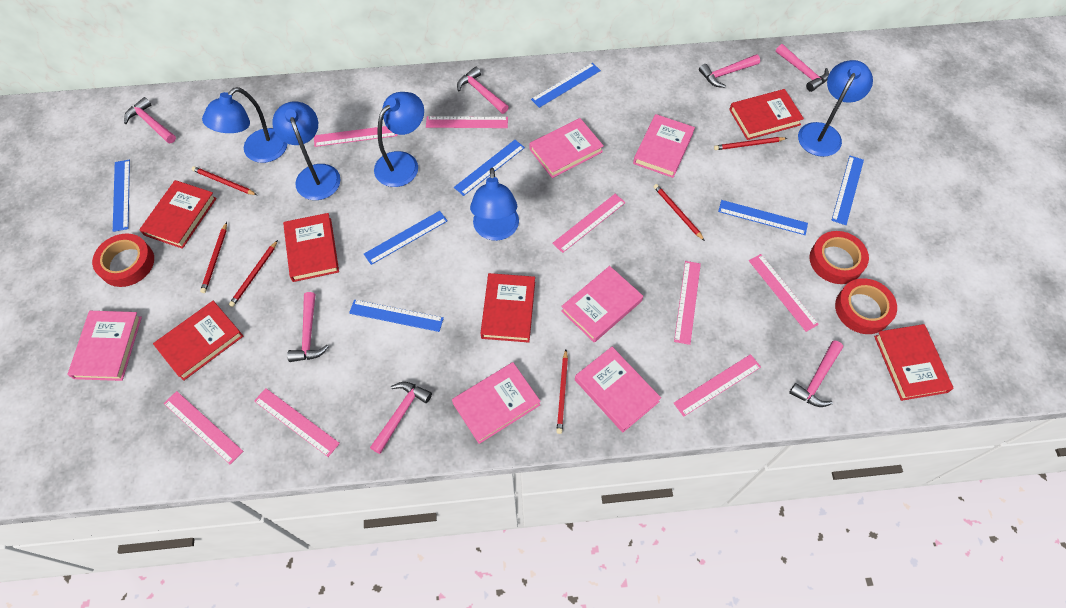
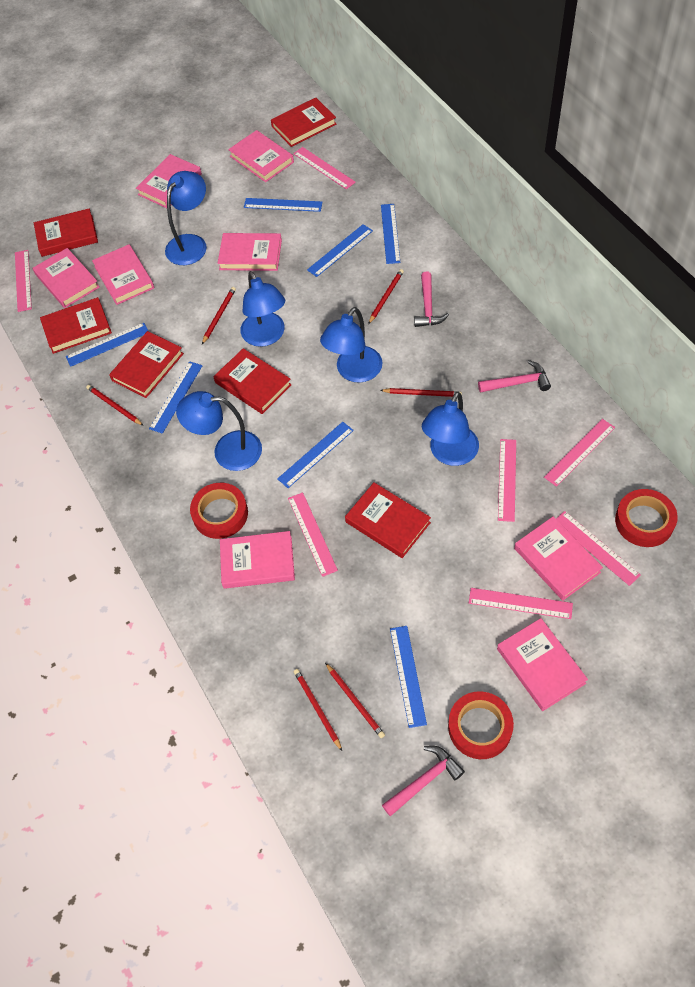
pink book: 6 -> 8
pink hammer: 7 -> 3
pink ruler: 8 -> 7

